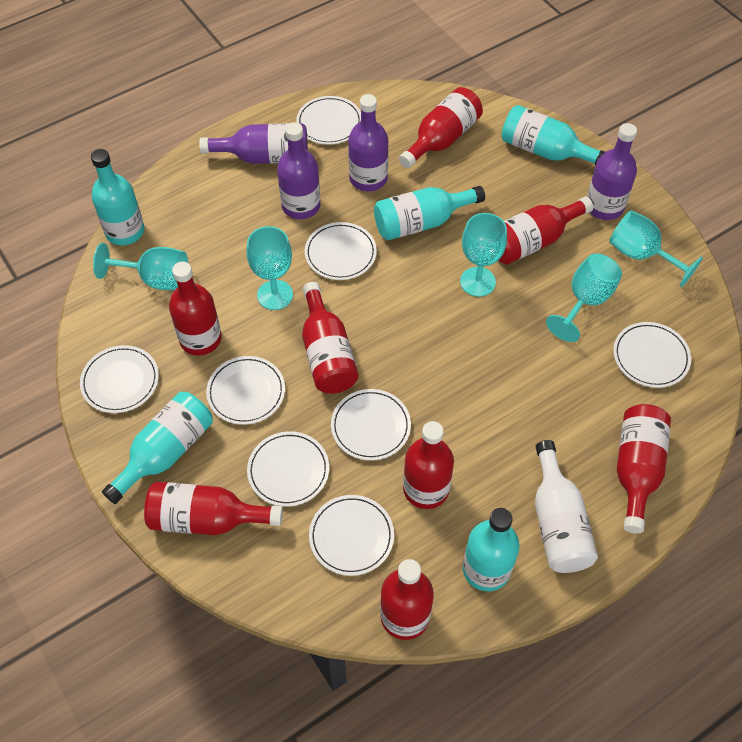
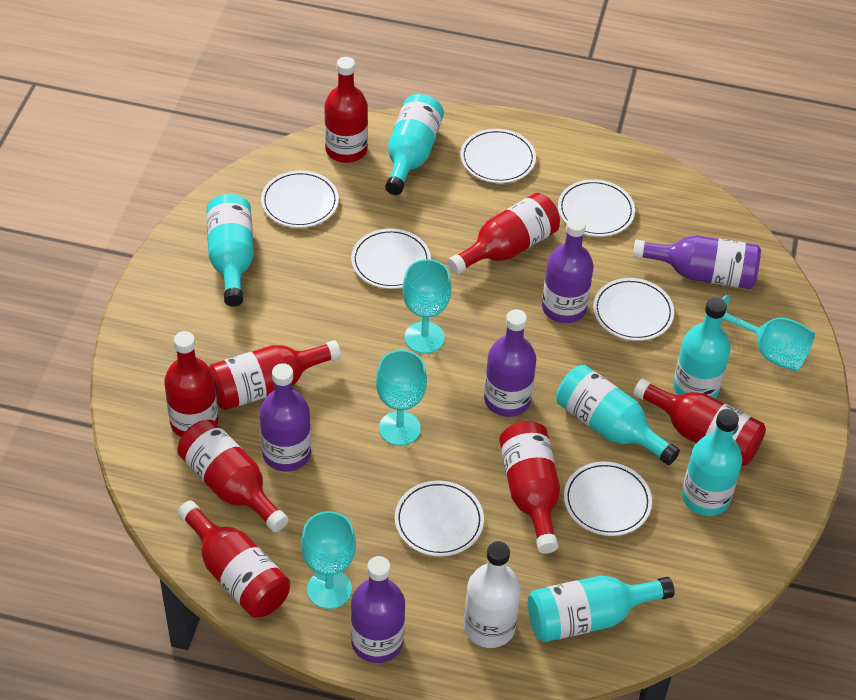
purple bottle: 4 -> 5
turquoise bottle: 5 -> 6
turquoise goblet: 5 -> 4
white plate: 8 -> 7

